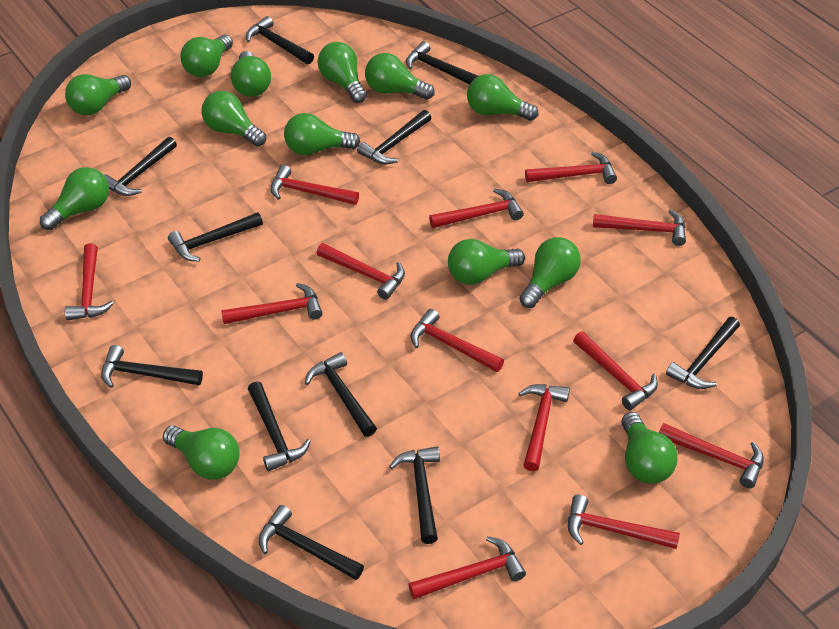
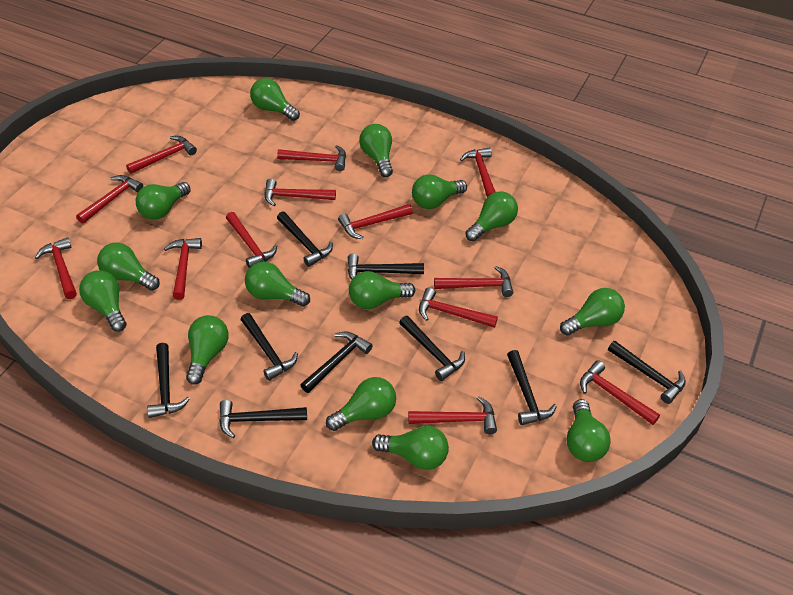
black hammer: 11 -> 9
green light bulb: 13 -> 14

